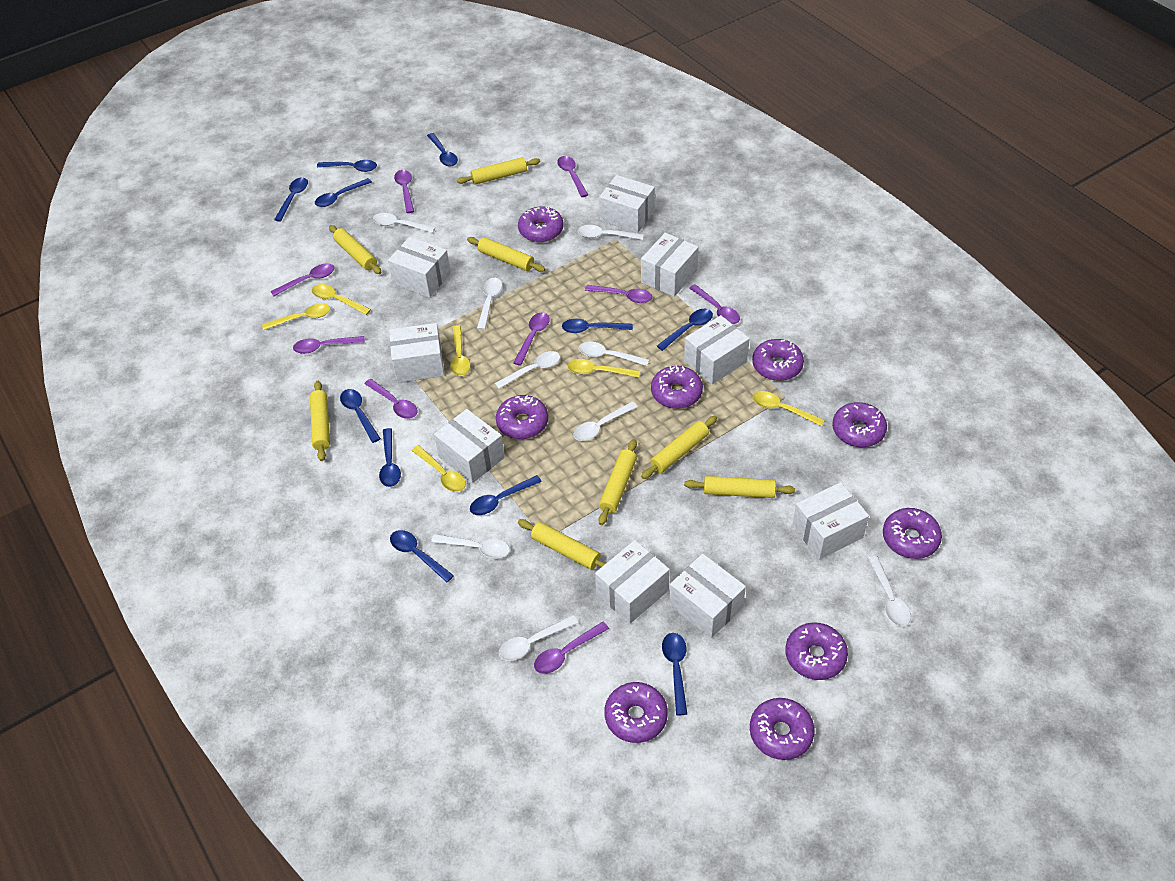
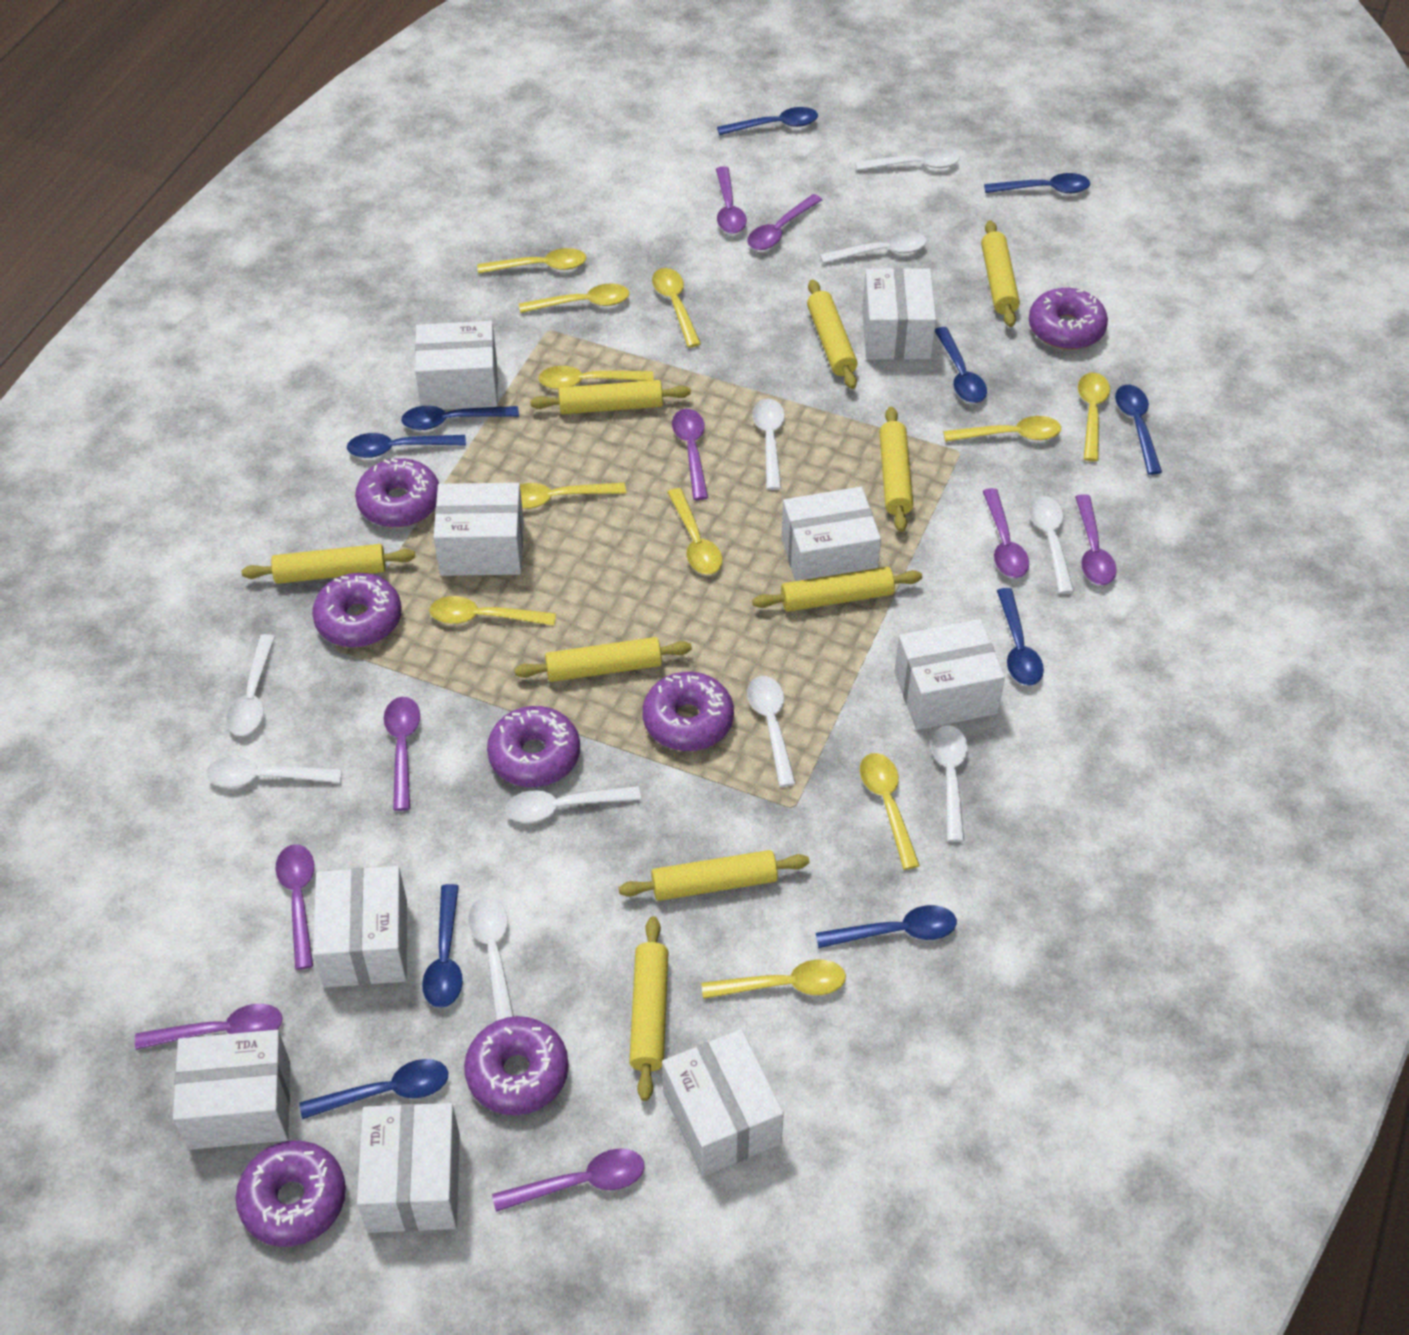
blue spoon: 11 -> 10
purple donut: 9 -> 7
white spoon: 9 -> 10
yellow rolling pin: 8 -> 9
yellow spoon: 6 -> 11

